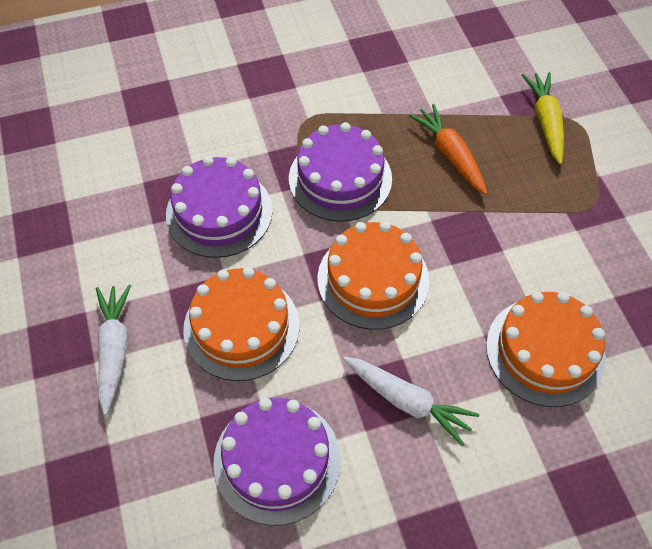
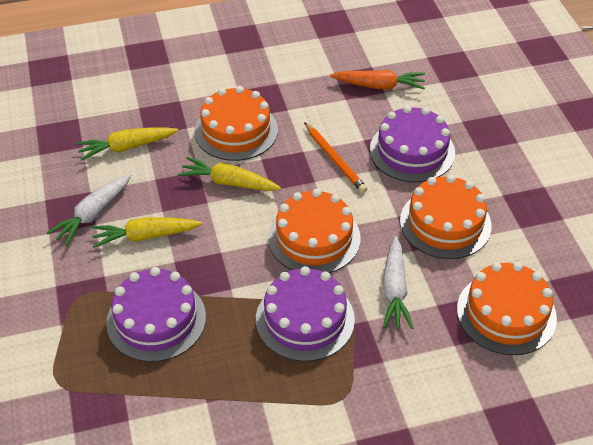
orange cake: 3 -> 4
orange pencil: 0 -> 1
yellow carrot: 1 -> 3

